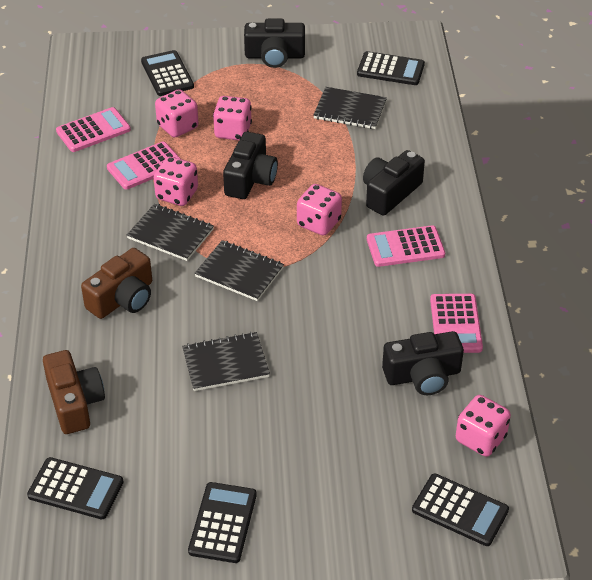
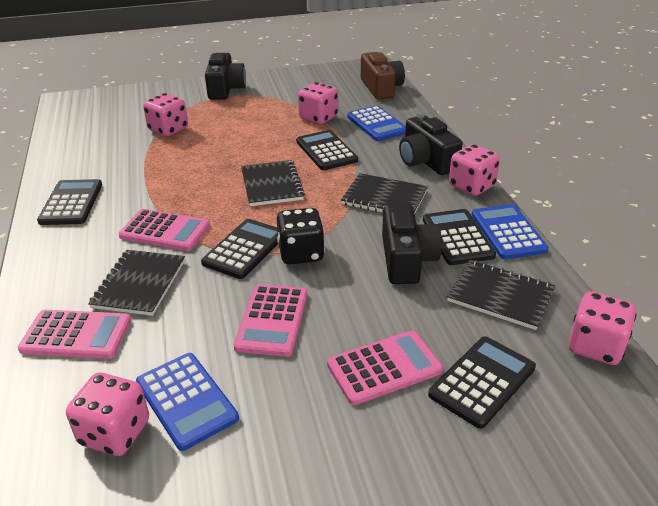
black camera: 4 -> 3
black dice: 0 -> 1
blue calculator: 0 -> 3
brown camera: 2 -> 1

